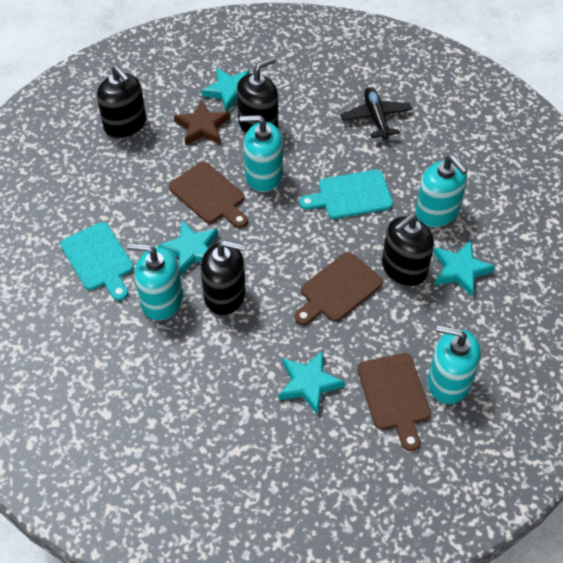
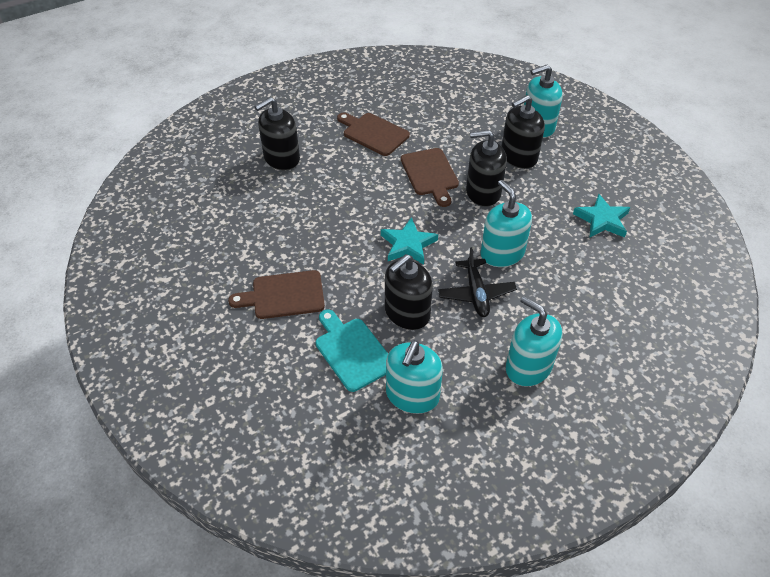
brown star: 1 -> 0
turquoise cutting board: 2 -> 1
turquoise star: 4 -> 2

